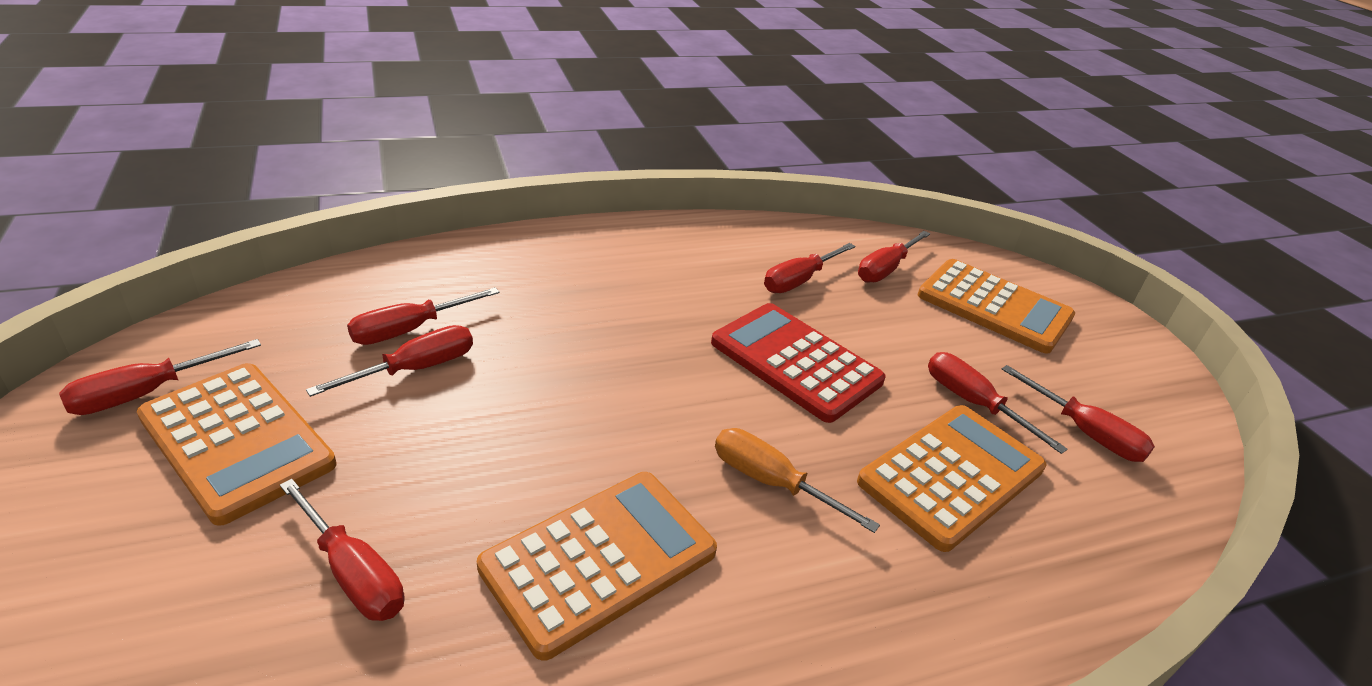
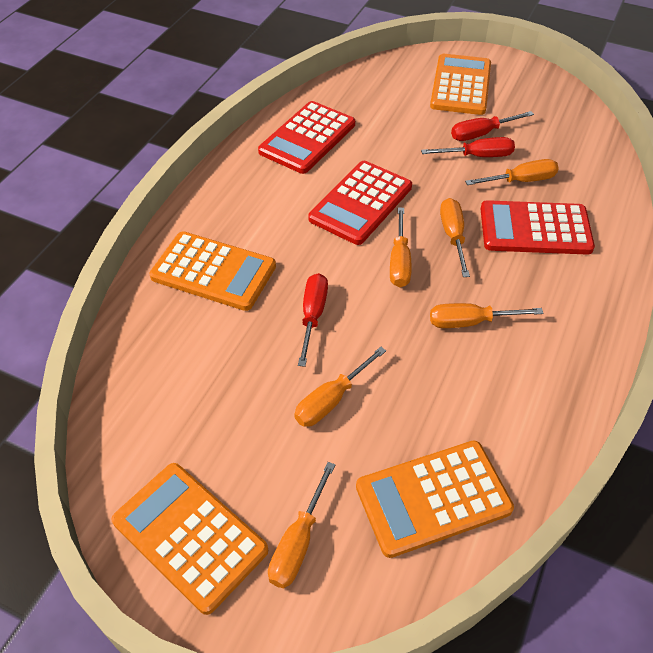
orange screwdriver: 1 -> 6
red calculator: 1 -> 3
red screwdriver: 8 -> 3

